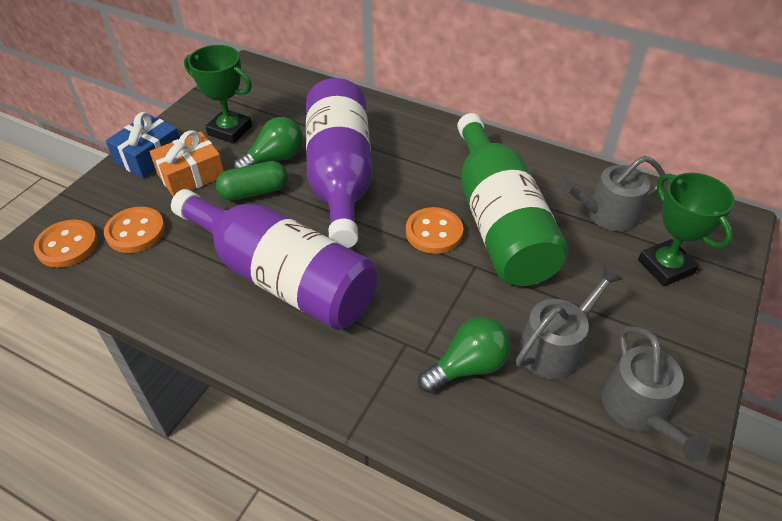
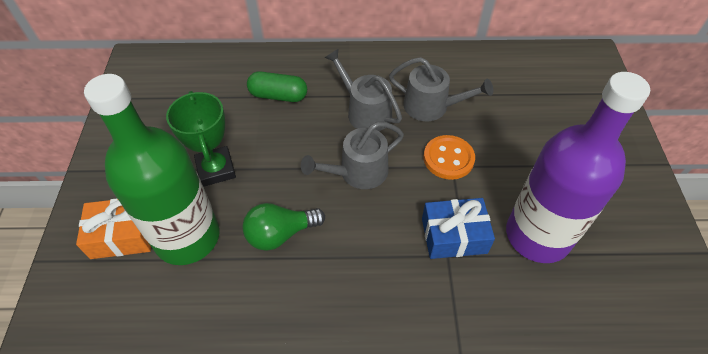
green light bulb: 2 -> 1
green trophy: 2 -> 1
orange button: 3 -> 1
purple bottle: 2 -> 1

